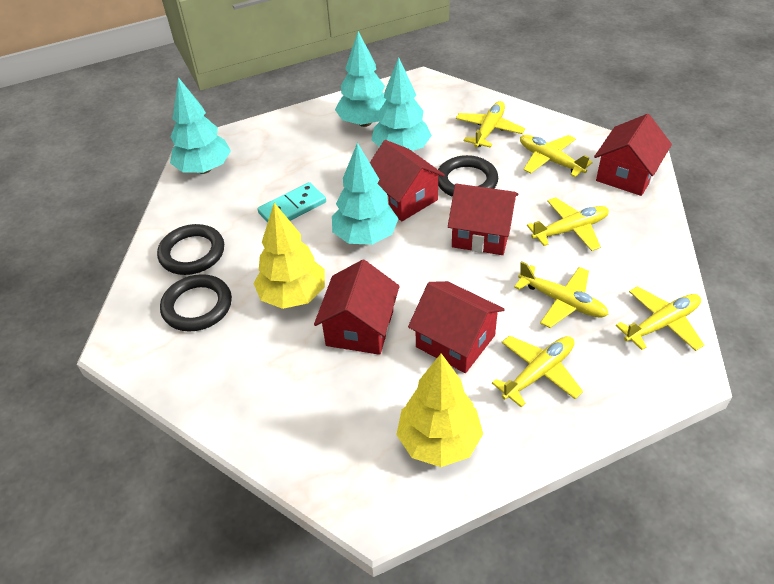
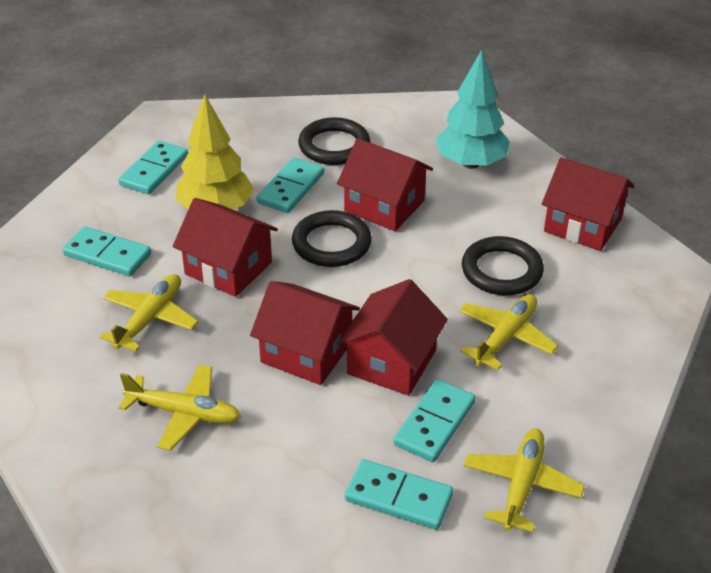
turquoise domino: 1 -> 5
turquoise tree: 4 -> 1
yellow plane: 6 -> 4
yellow tree: 2 -> 1

